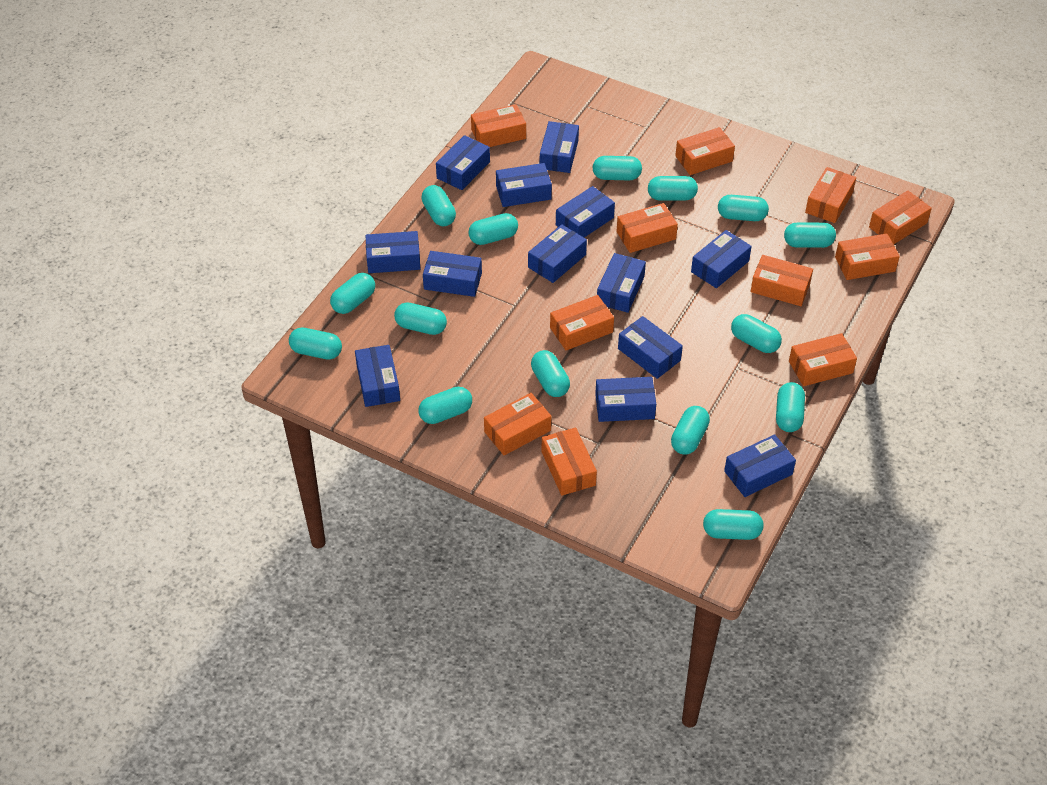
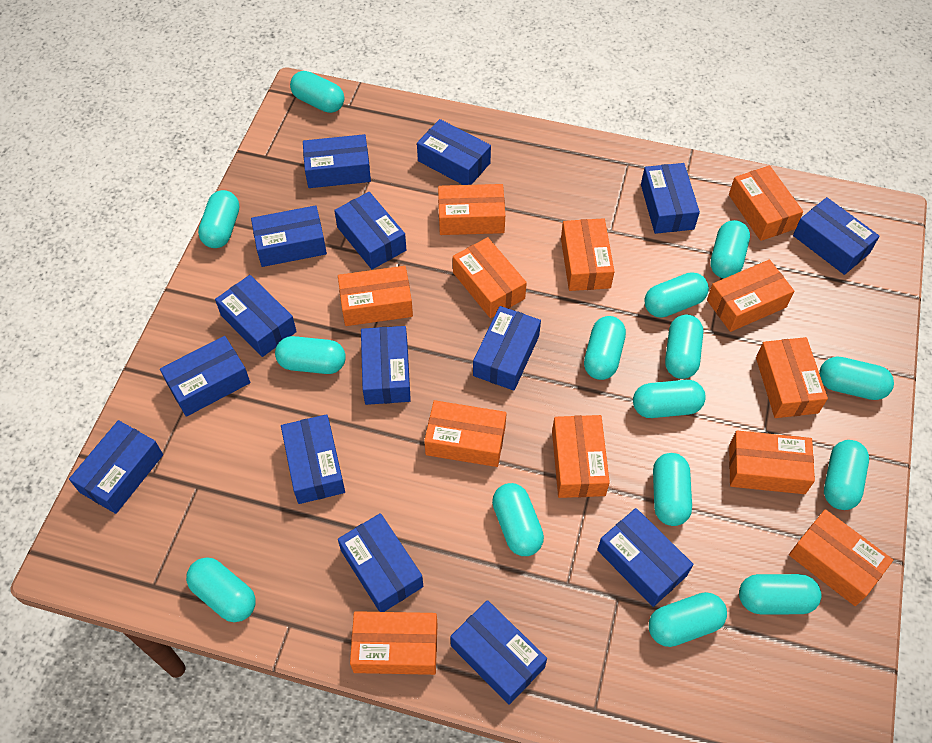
blue box: 13 -> 15
orange box: 11 -> 12

